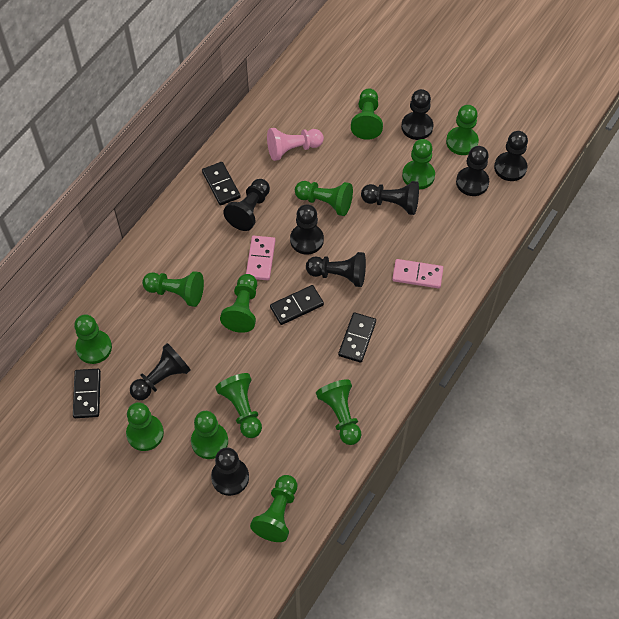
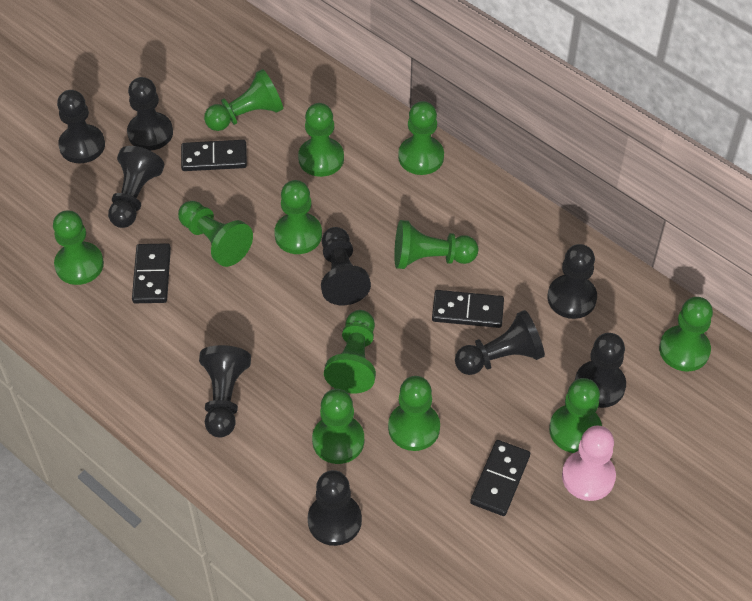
pink domino: 2 -> 0

